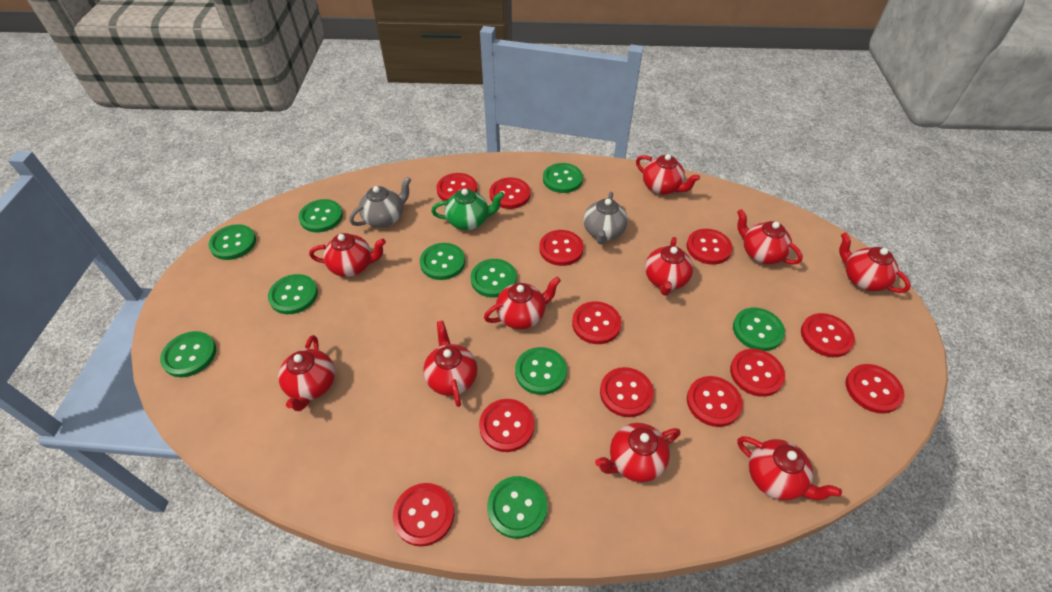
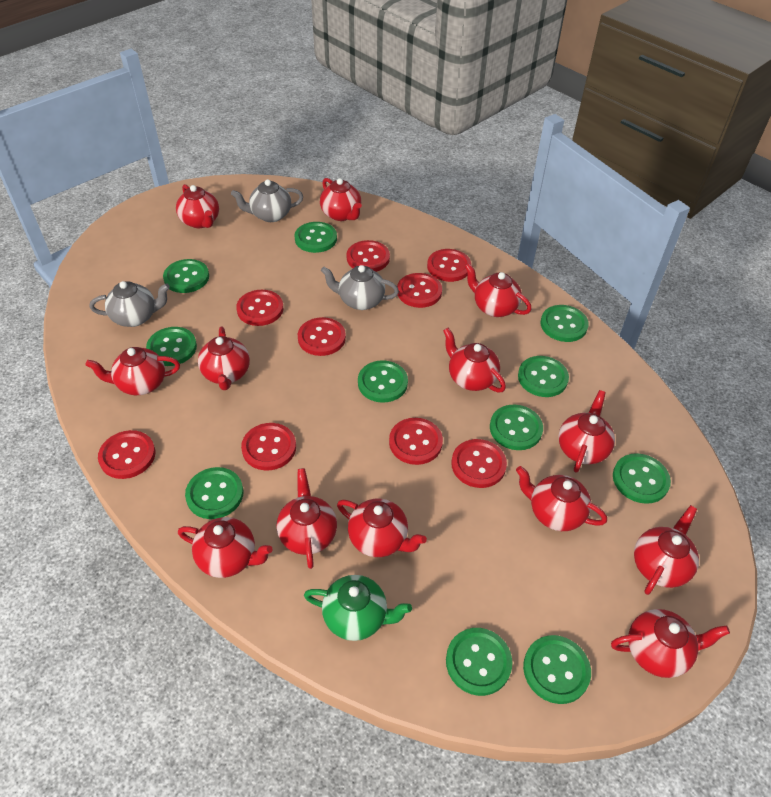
green button: 10 -> 11
grey teapot: 2 -> 3
red button: 12 -> 9
red teapot: 10 -> 13

